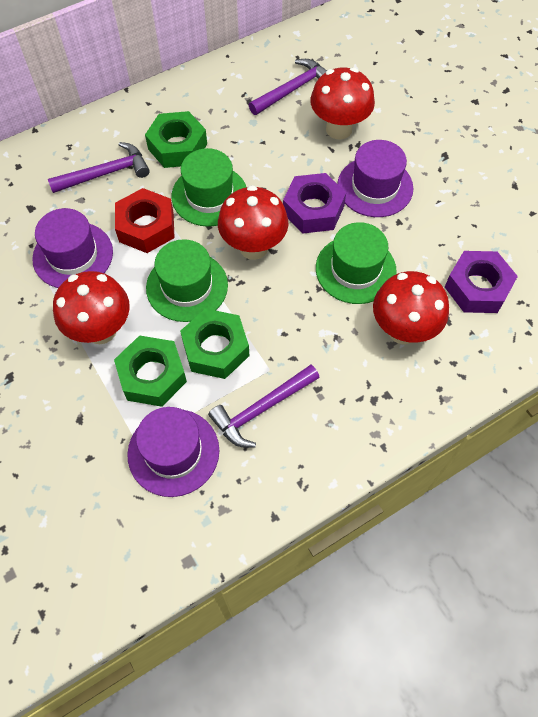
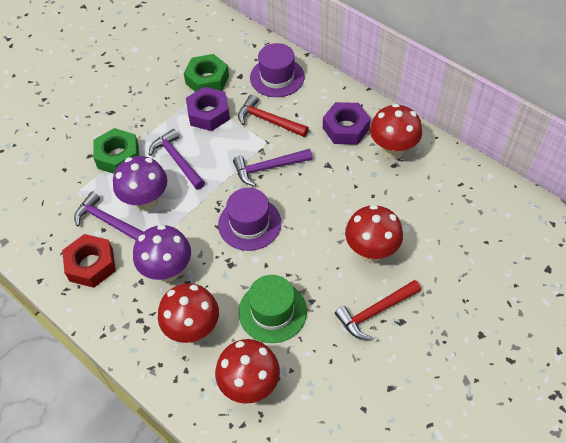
green hat: 3 -> 1
green nut: 3 -> 2
purple hat: 3 -> 2
purple mushroom: 0 -> 2
red hammer: 0 -> 2

